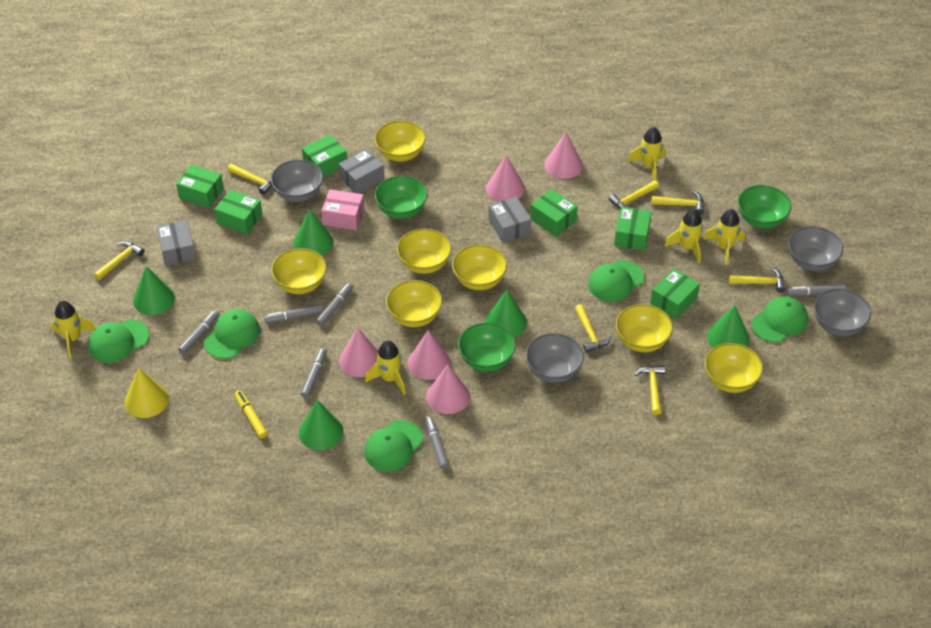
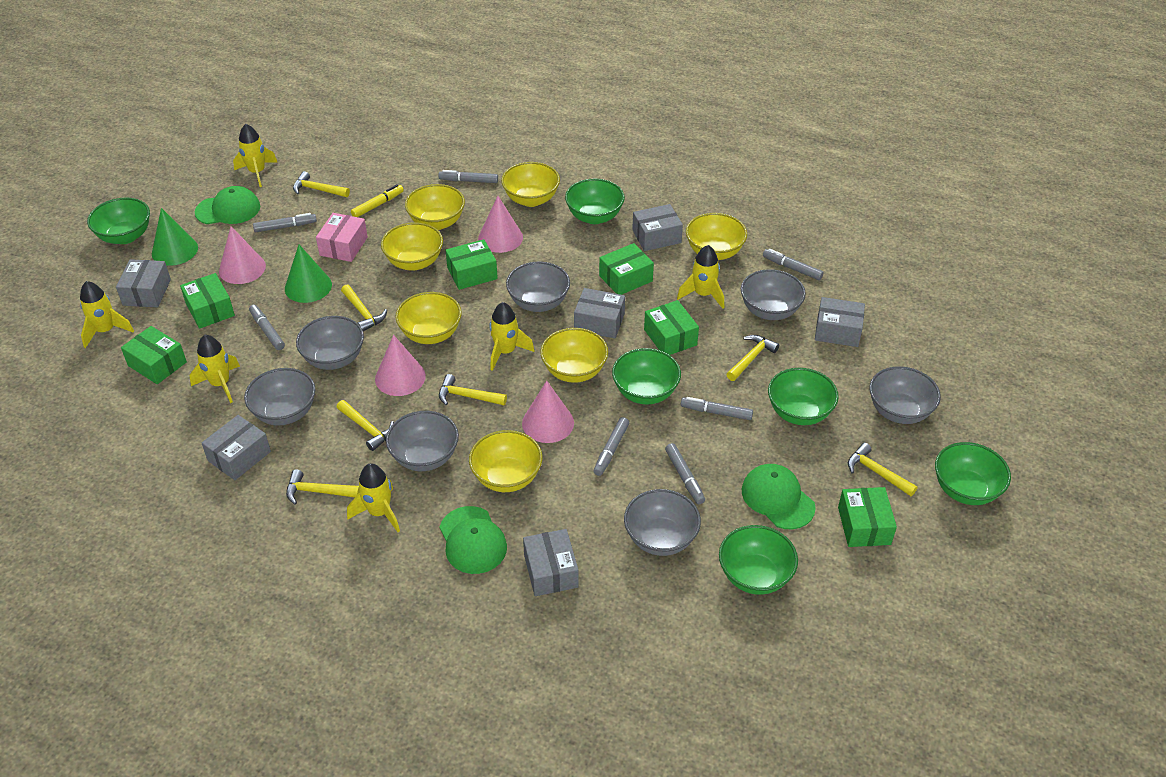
green bowl: 3 -> 6
green cap: 5 -> 3
green cone: 5 -> 2
grey bowl: 4 -> 7
grey box: 3 -> 6
grey marker: 6 -> 7
pink cone: 5 -> 4
yellow cone: 1 -> 0
yellow rocket: 5 -> 6

